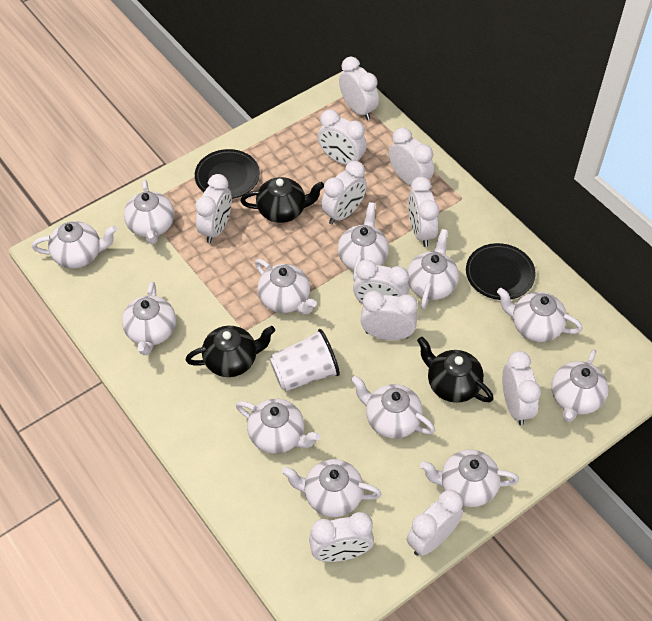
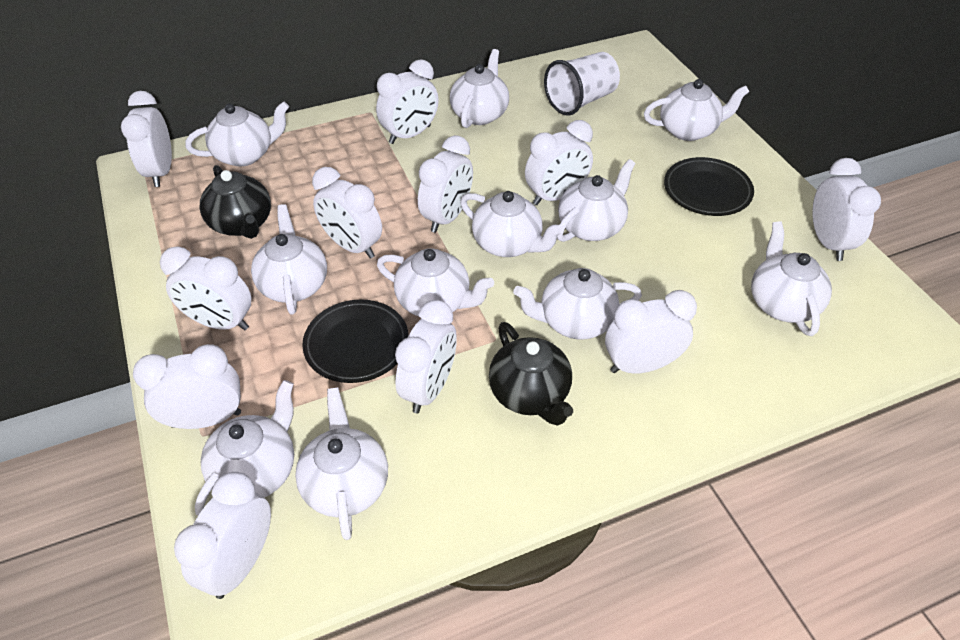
black teapot: 3 -> 2
white teapot: 12 -> 11

